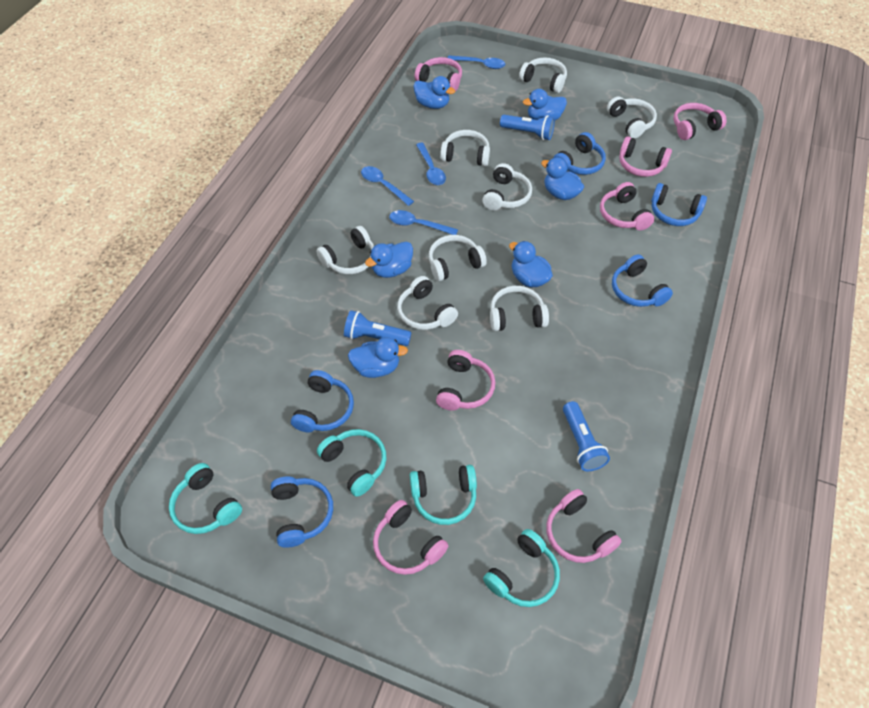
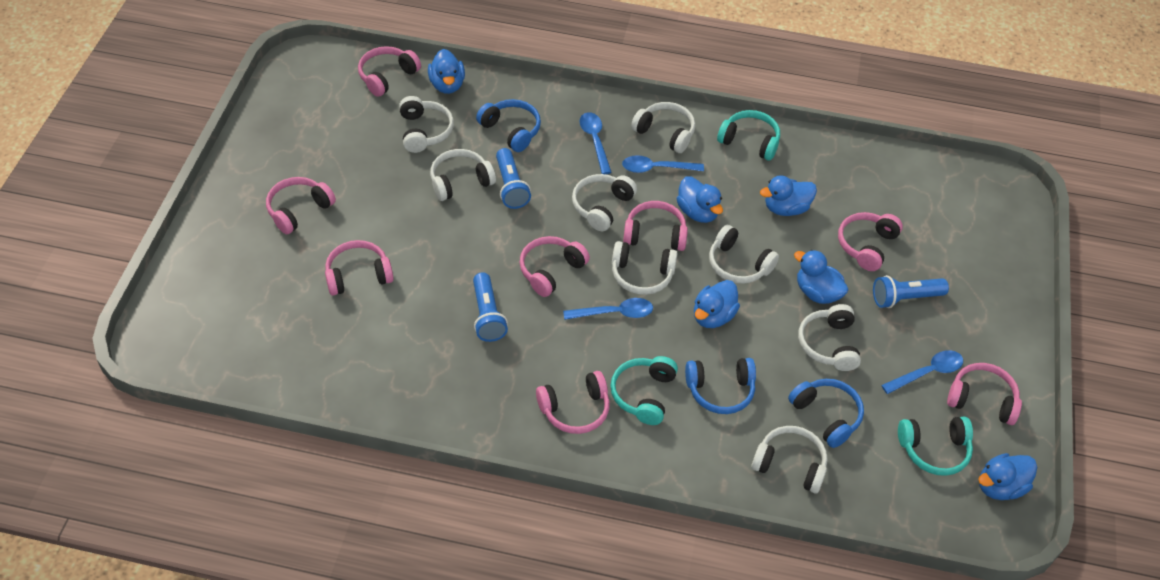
blue headphones: 5 -> 3
pink headphones: 7 -> 8
turquoise headphones: 4 -> 3

